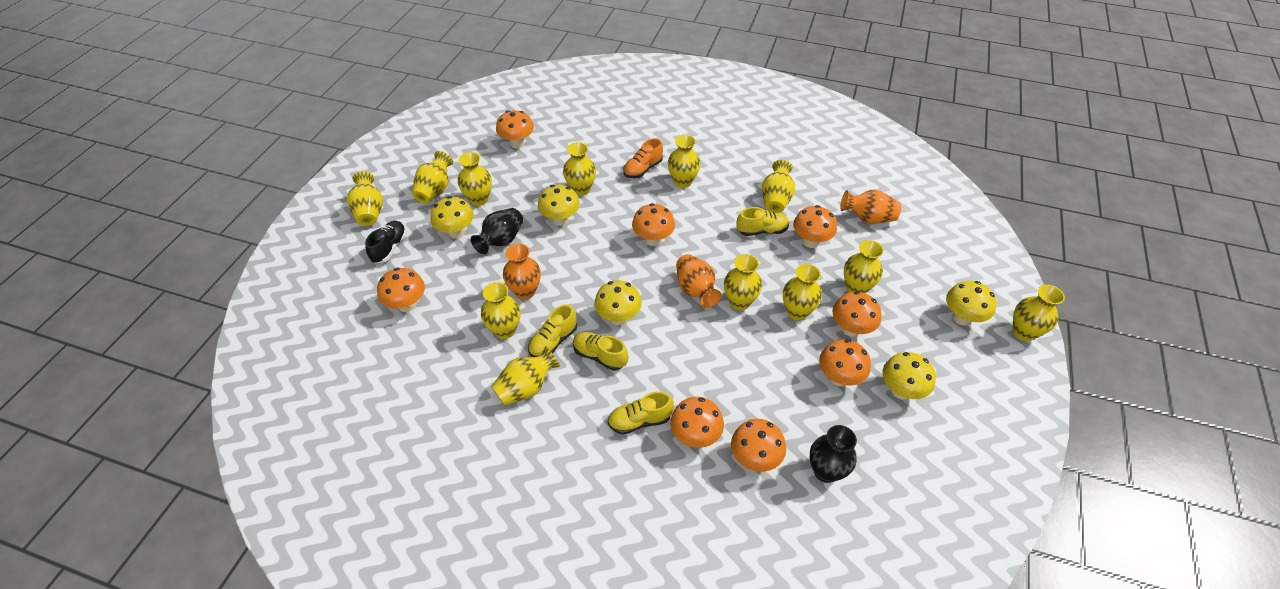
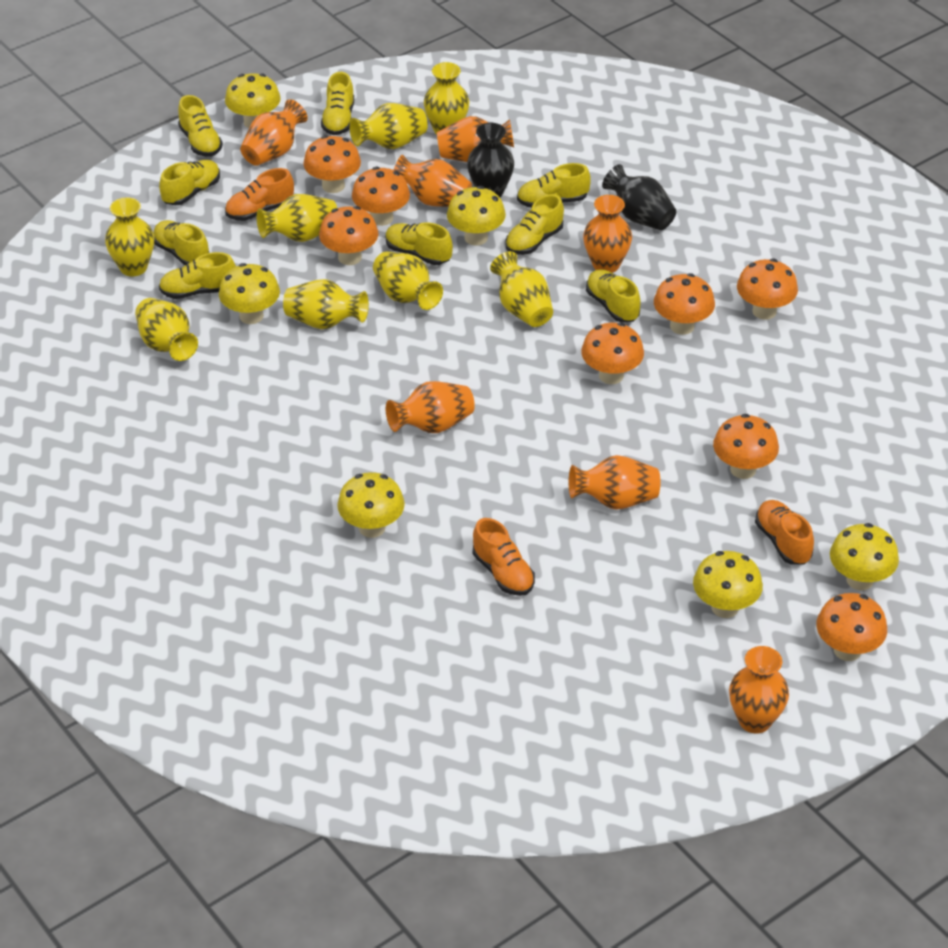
black shoe: 1 -> 0
orange shoe: 1 -> 3
orange vase: 3 -> 7
yellow mushroom: 5 -> 6
yellow shoe: 4 -> 9
yellow vase: 12 -> 8

